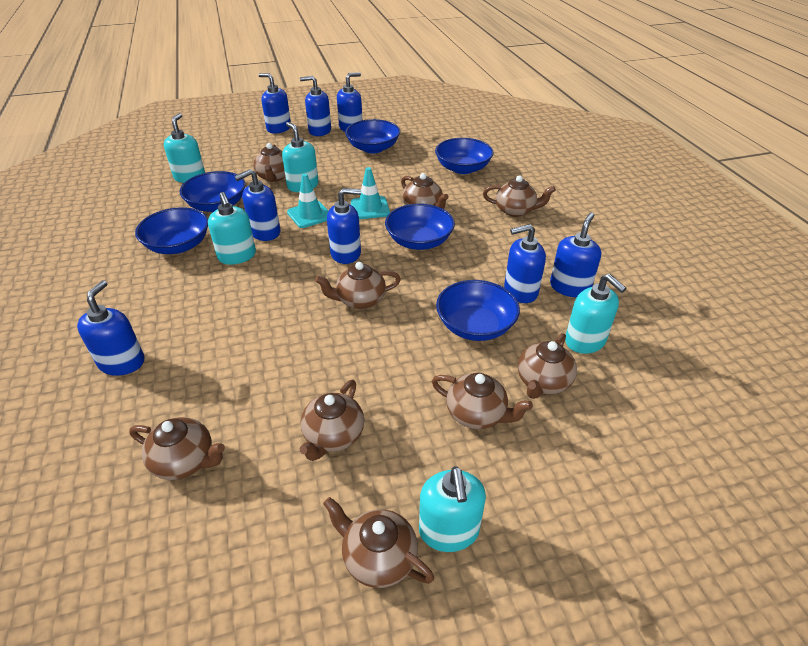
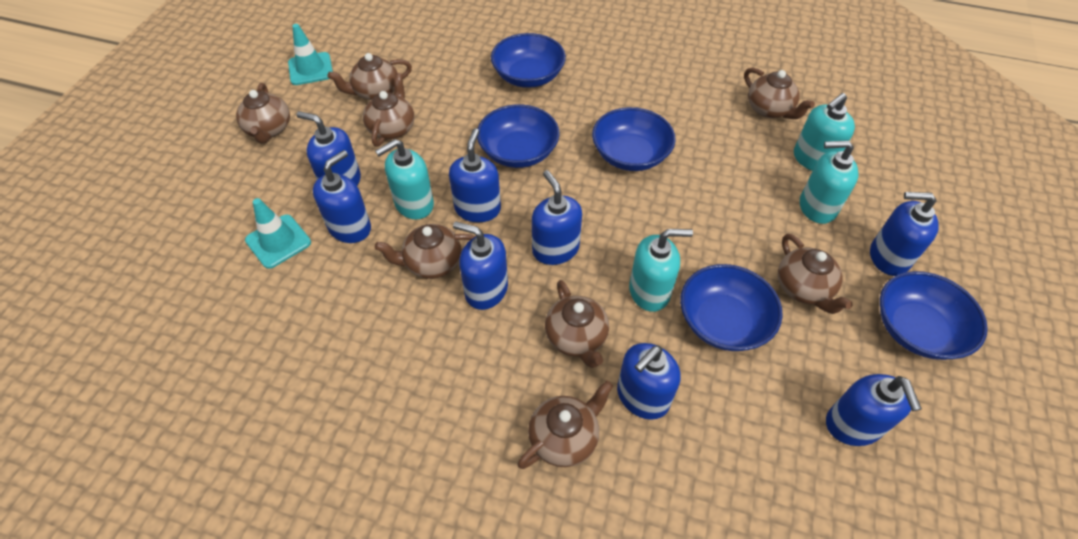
blue bowl: 6 -> 5
brown teapot: 9 -> 8
turquoise soap dispenser: 5 -> 4

